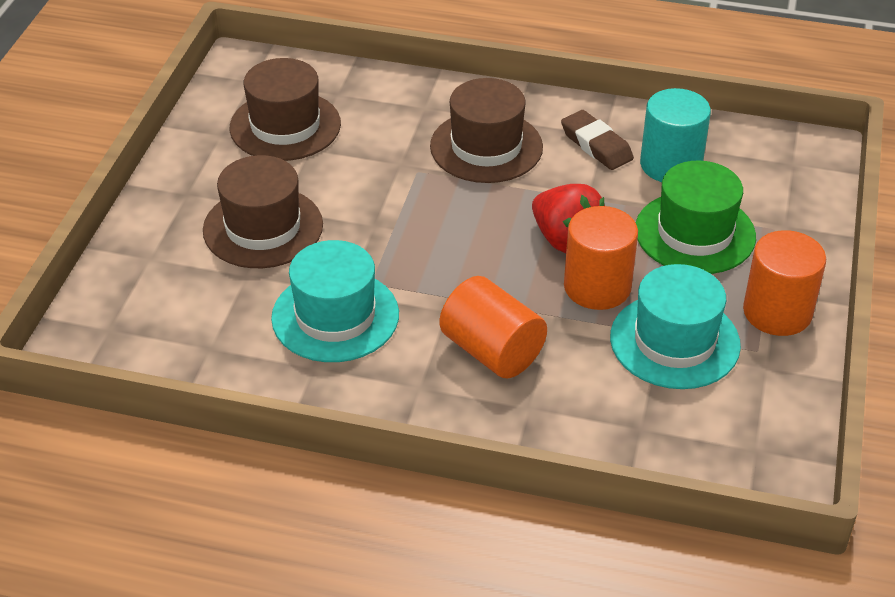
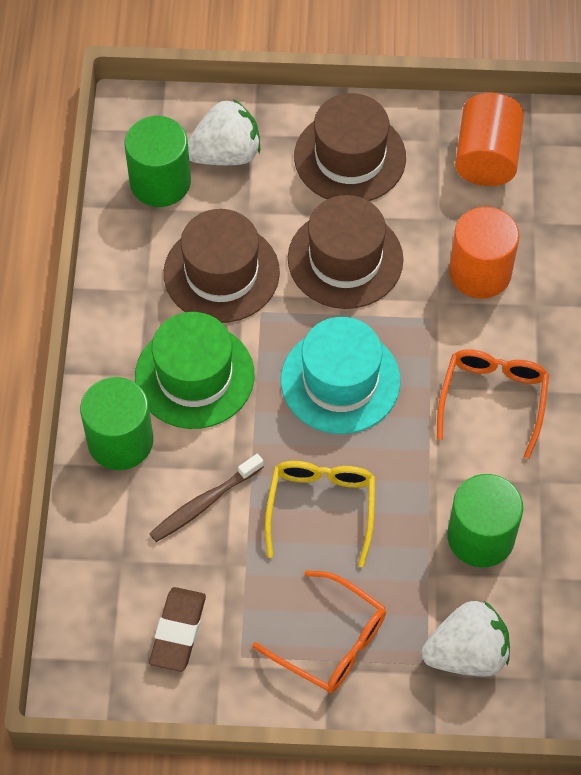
brown toothbrush: 0 -> 1
green cylinder: 0 -> 3
orange cylinder: 3 -> 2
orange glasses: 0 -> 2
red strawberry: 1 -> 0
turquoise cylinder: 1 -> 0
turquoise hat: 2 -> 1
white strawberry: 0 -> 2
yellow glasses: 0 -> 1

